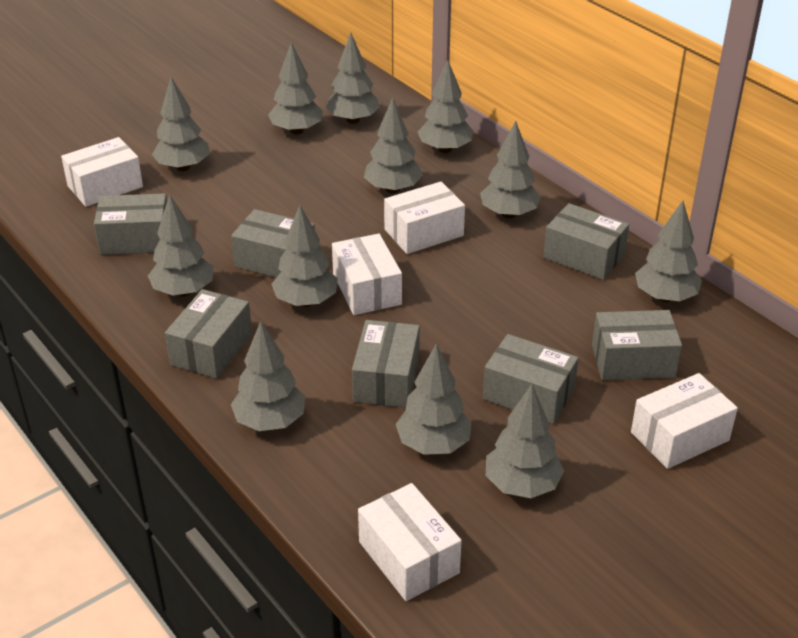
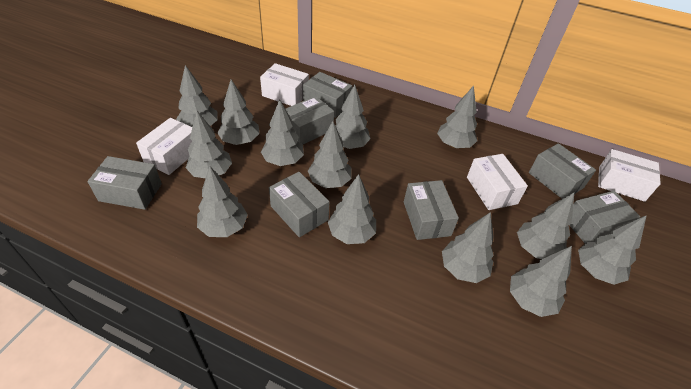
grey tree: 12 -> 13
white box: 5 -> 4

